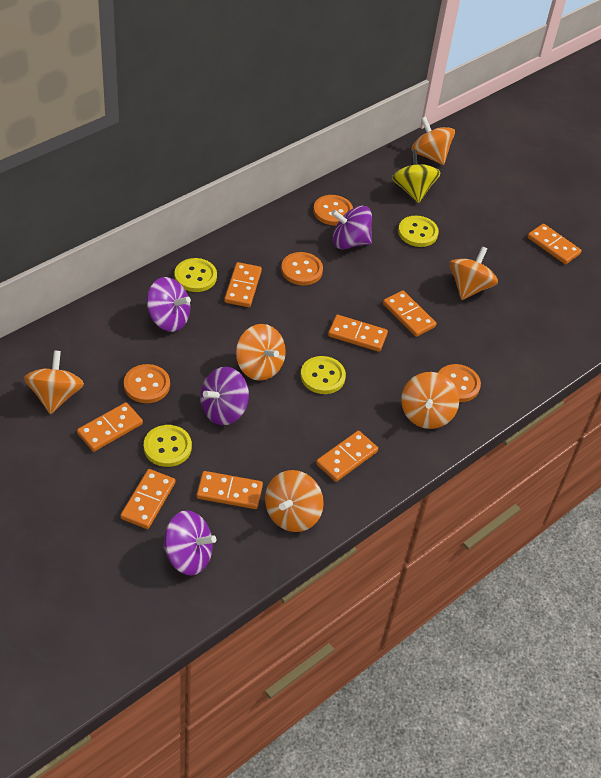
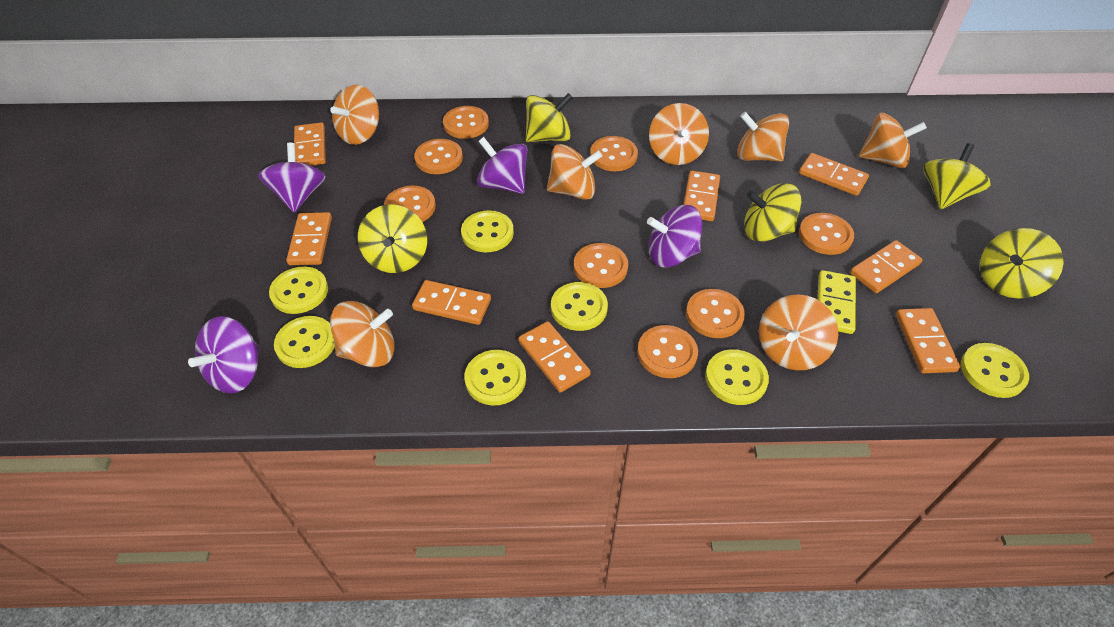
orange button: 4 -> 8
orange spinning top: 6 -> 7
yellow button: 4 -> 7
yellow domino: 0 -> 1
yellow spinning top: 1 -> 5

